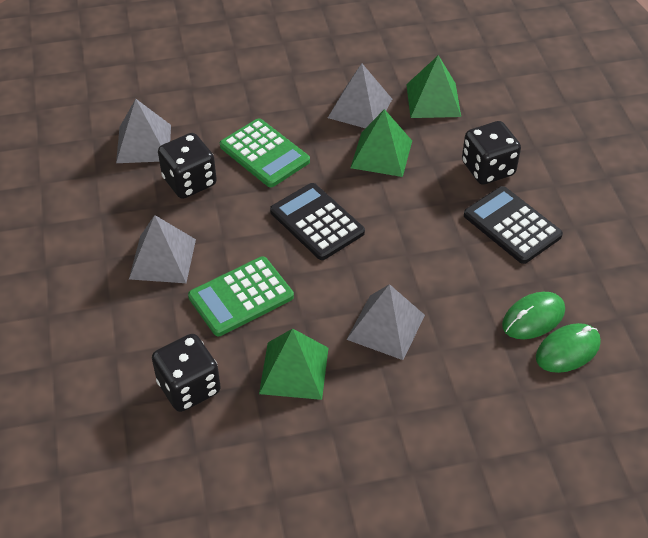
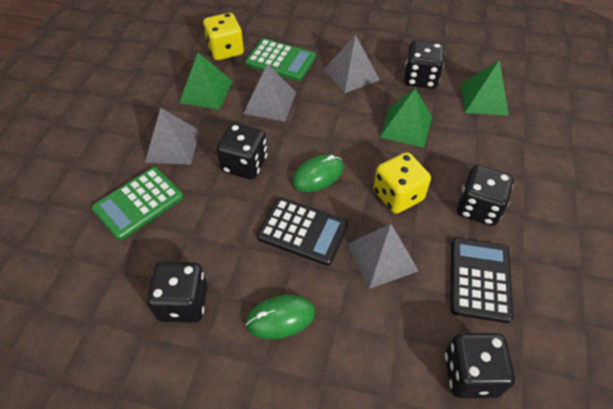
black dice: 3 -> 5
yellow dice: 0 -> 2

